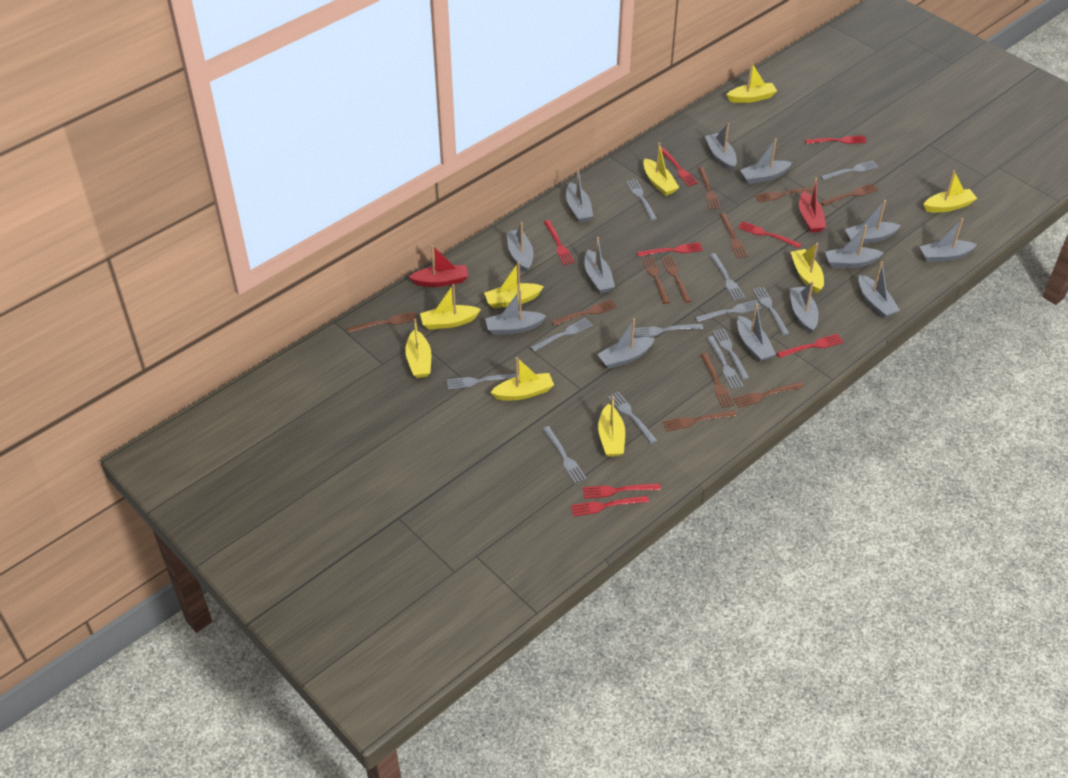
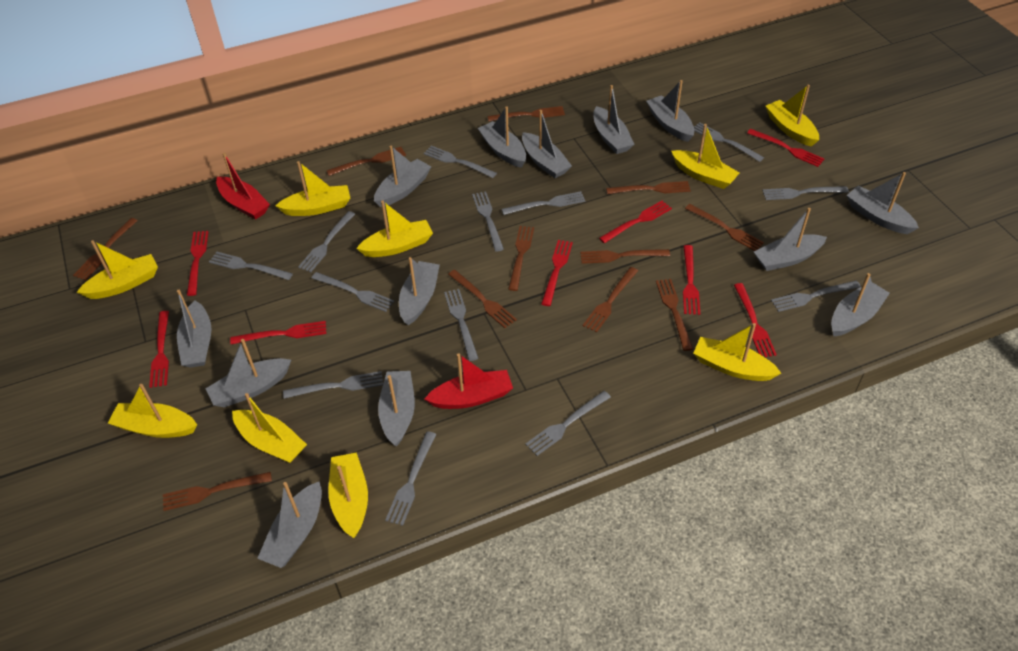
grey fork: 12 -> 13

